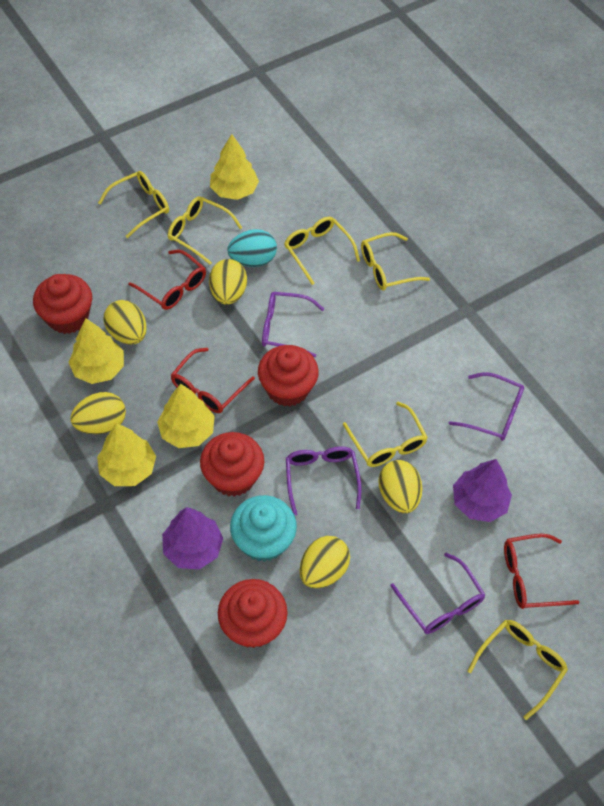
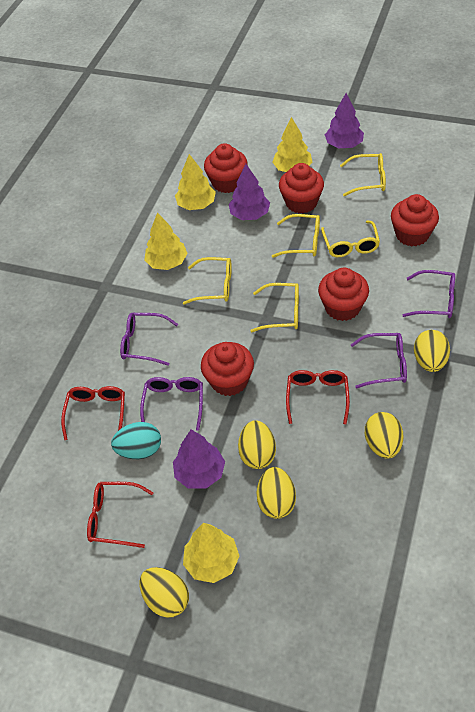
purple tree: 2 -> 3
red cupcake: 4 -> 5
turquoise cupcake: 1 -> 0
yellow glasses: 6 -> 5

